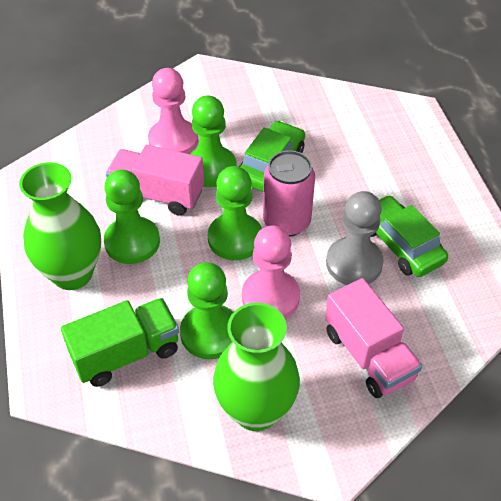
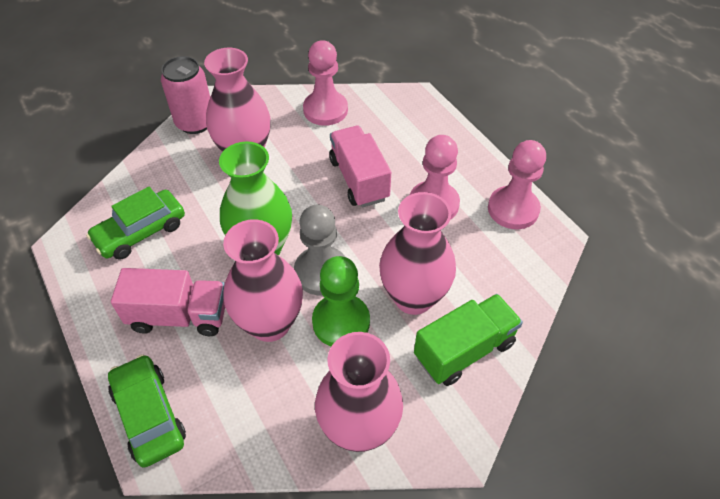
green pawn: 4 -> 1
green vase: 2 -> 1
pink pawn: 2 -> 3
pink vase: 0 -> 4

